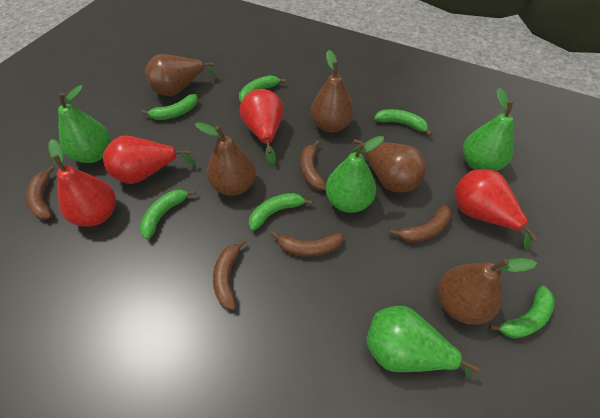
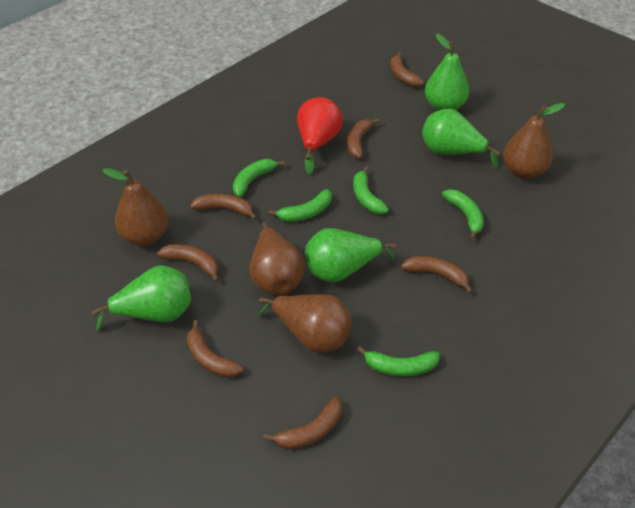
brown banana: 5 -> 7
brown pear: 5 -> 4
green banana: 6 -> 5
red pear: 4 -> 1

